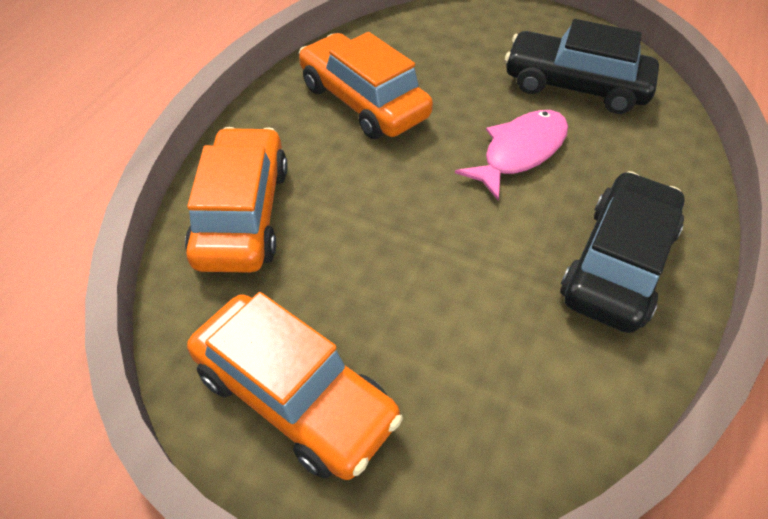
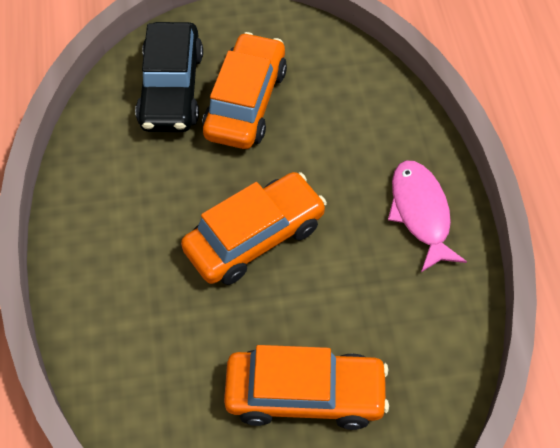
black car: 2 -> 1

